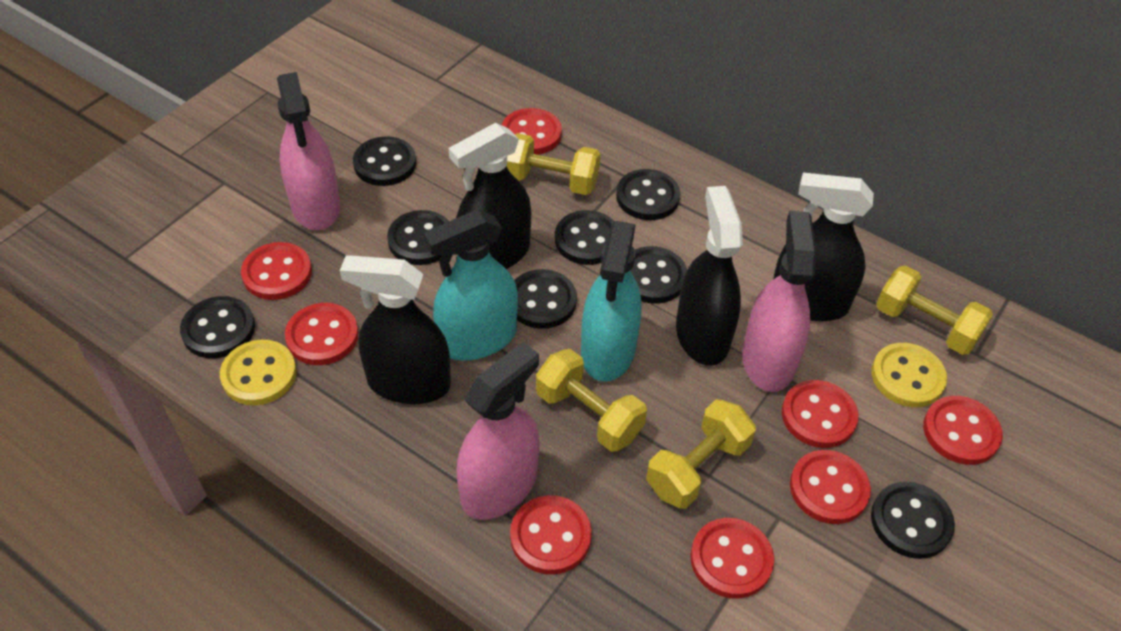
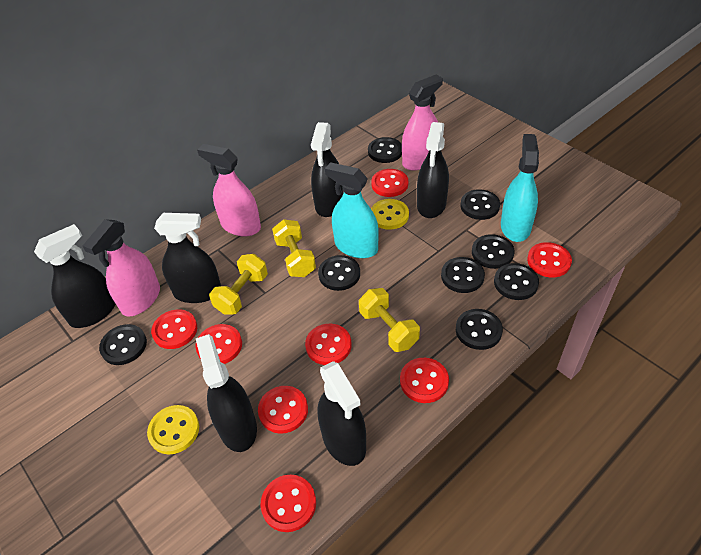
black spray bottle: 4 -> 6
yellow dumbbell: 4 -> 3

